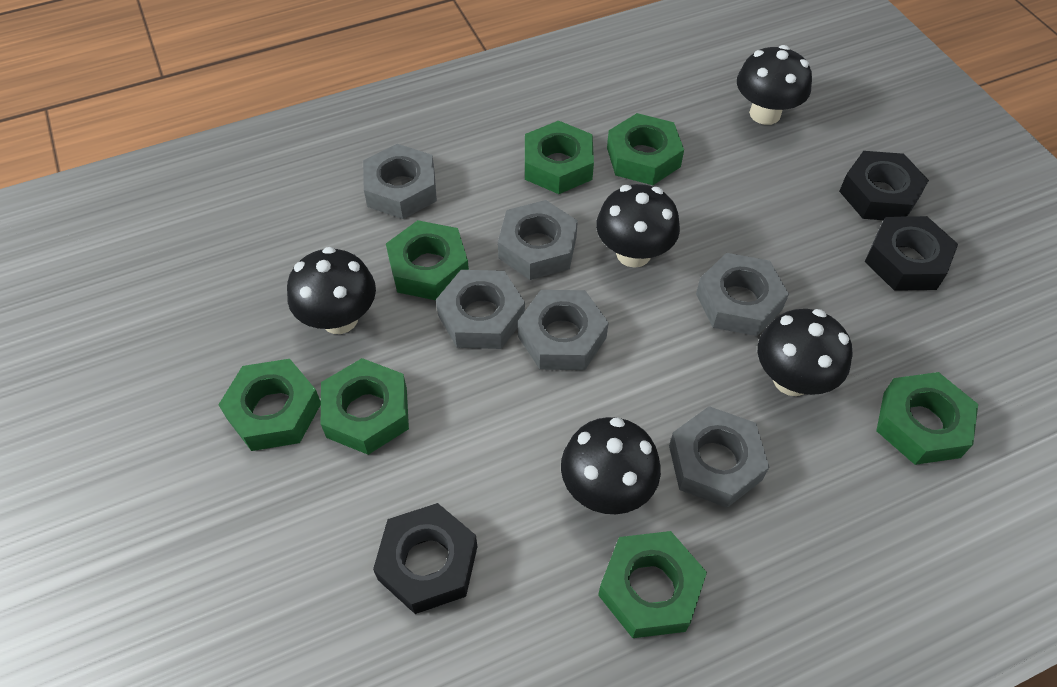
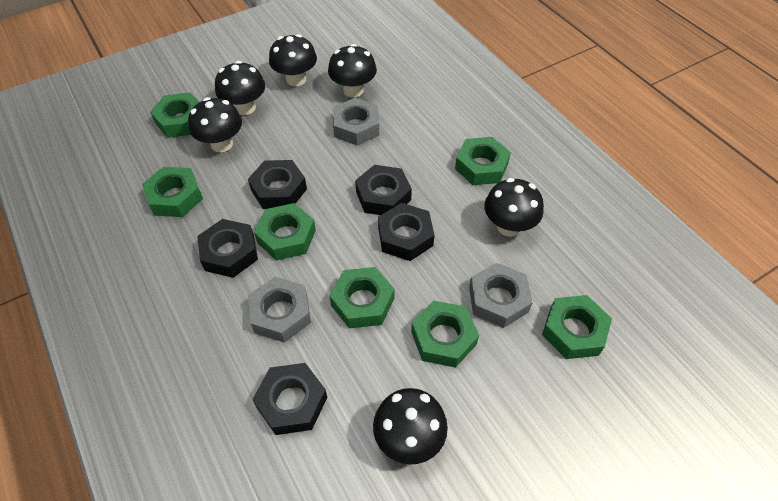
black mushroom: 5 -> 6
black nut: 3 -> 5
grey nut: 6 -> 3

